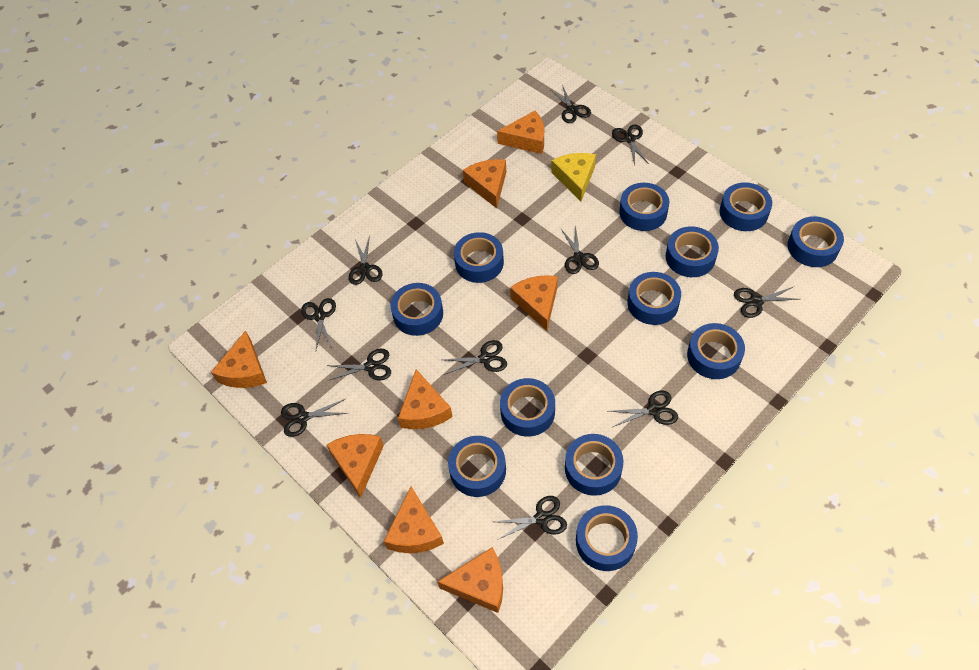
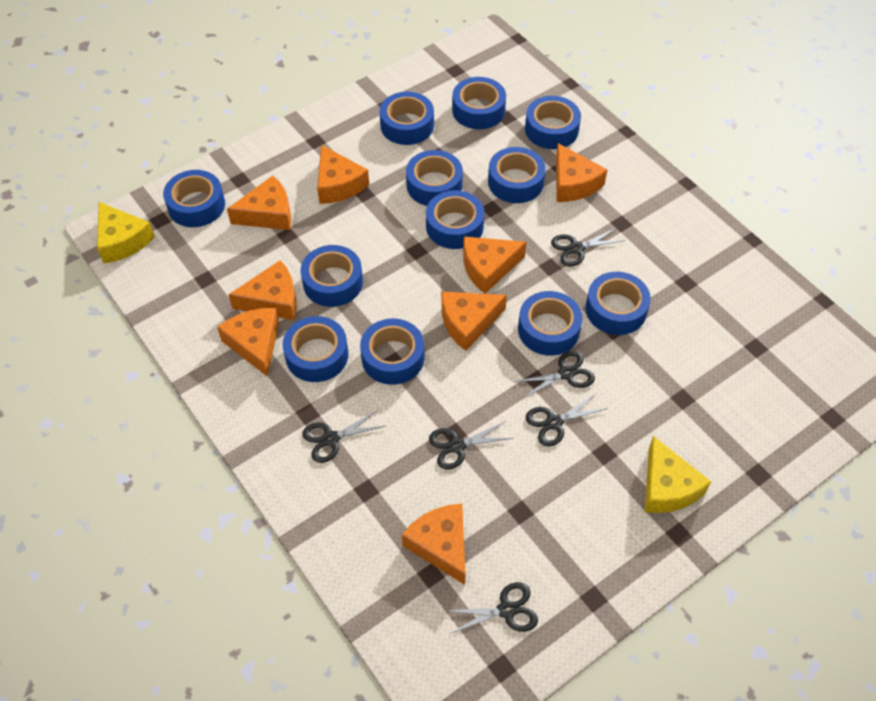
black scissors: 11 -> 6
yellow cheese: 1 -> 2

